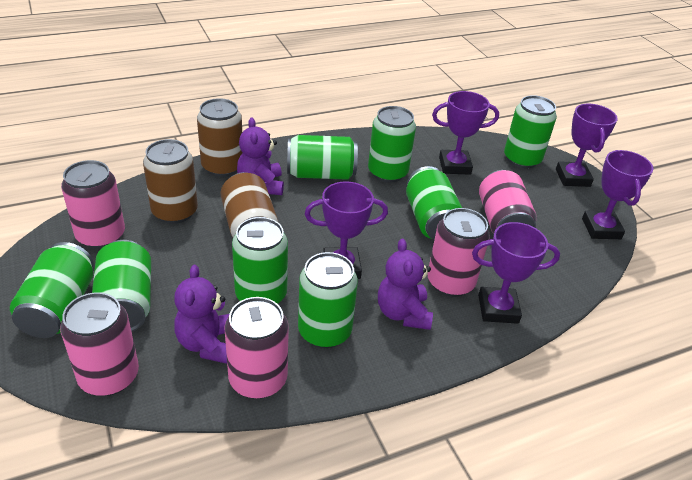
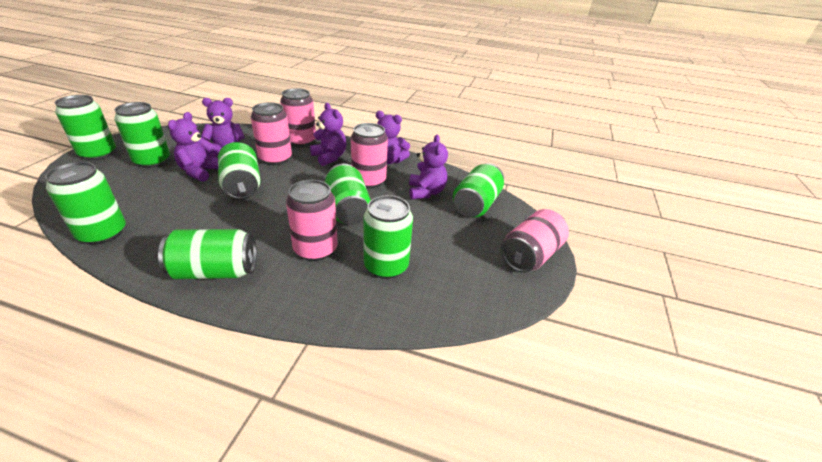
brown can: 3 -> 0
purple teddy bear: 3 -> 5
purple trophy: 5 -> 0

